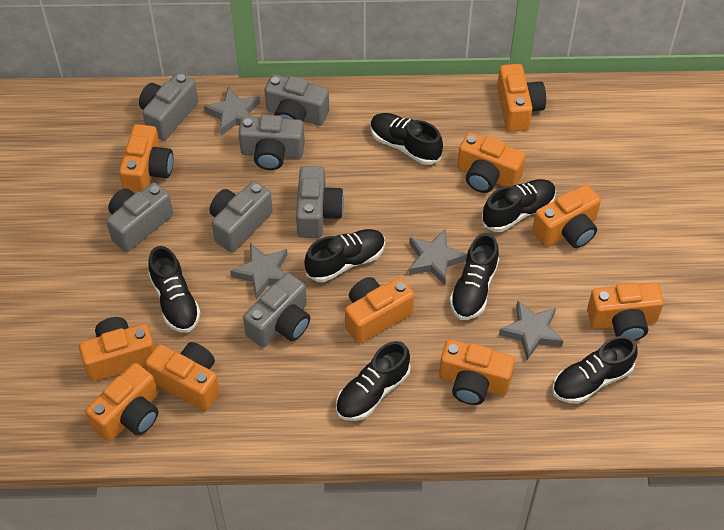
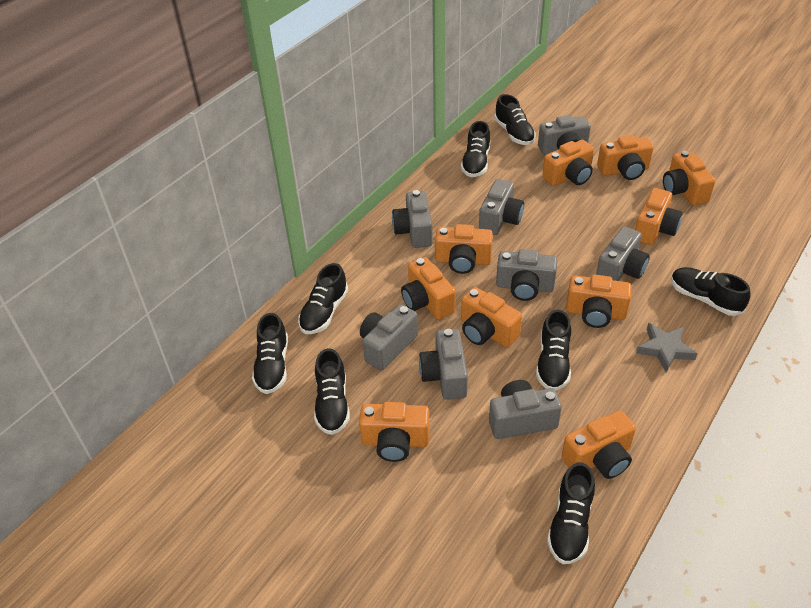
black shoe: 7 -> 8
grey camera: 7 -> 8
grey star: 4 -> 1

